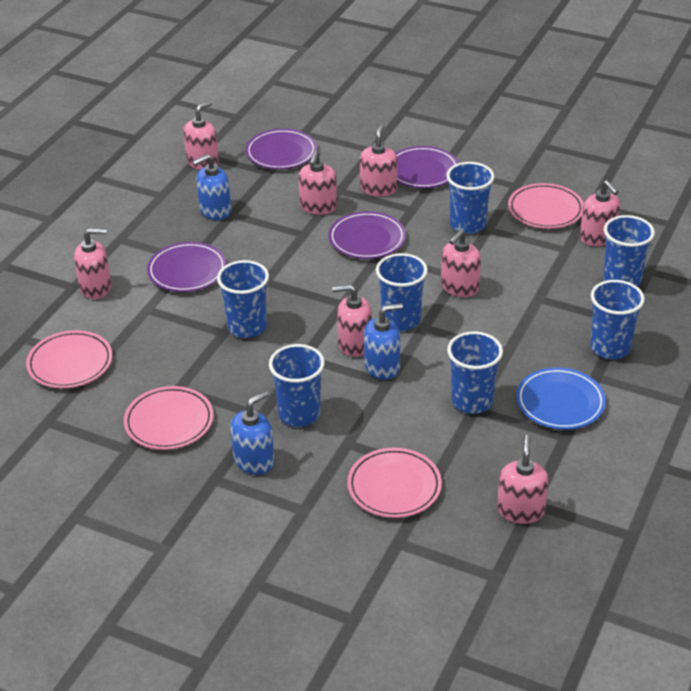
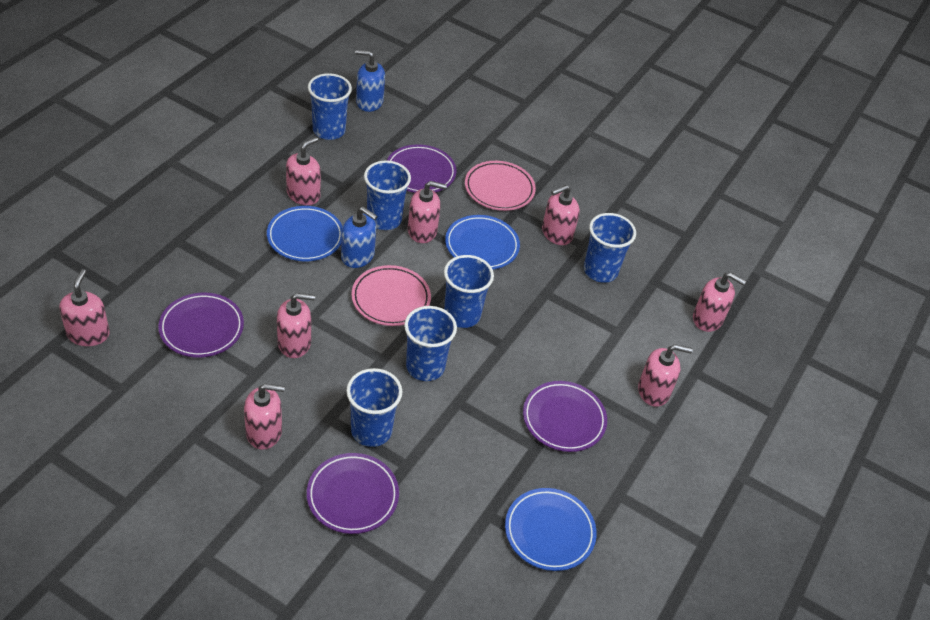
blue cup: 7 -> 6
blue plate: 1 -> 3
blue soap dispenser: 3 -> 2
pink plate: 4 -> 2

